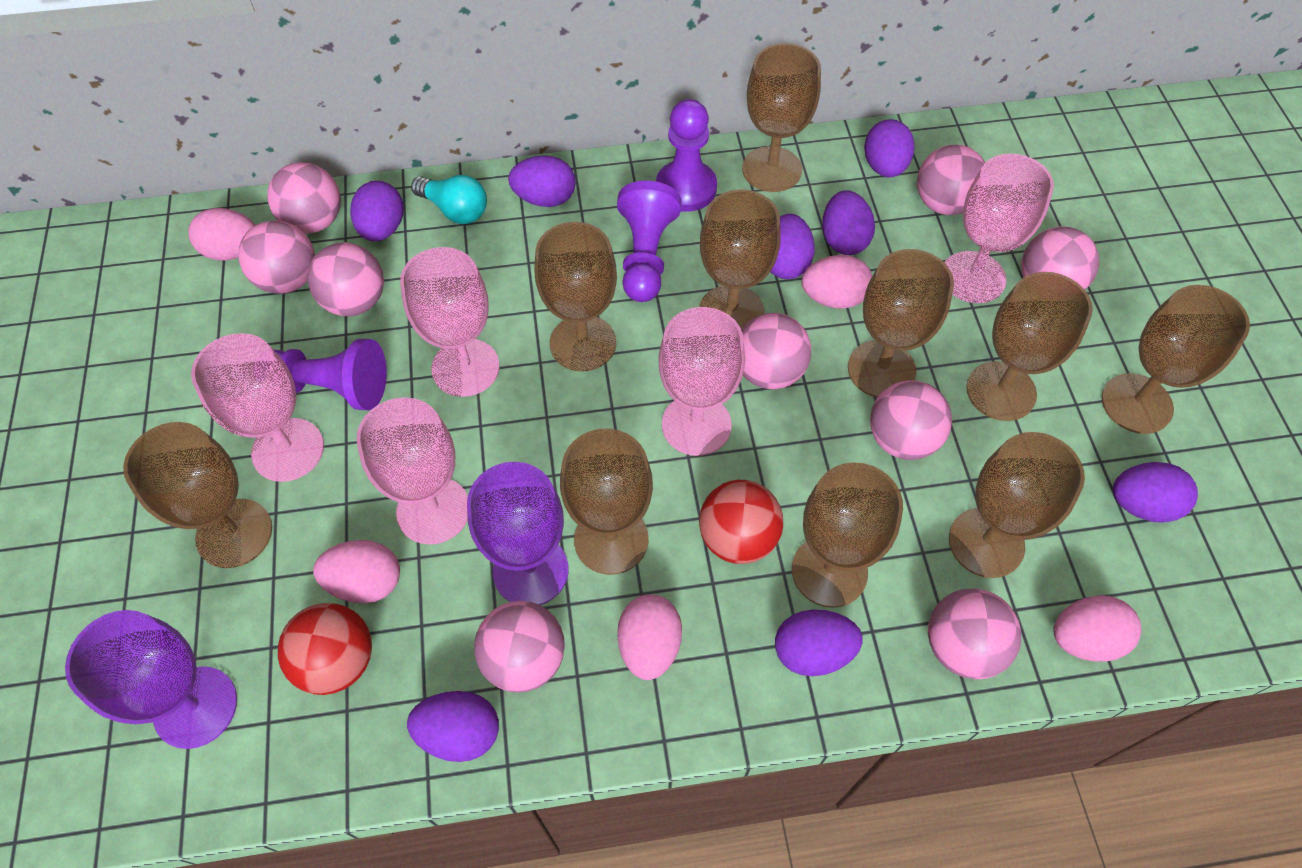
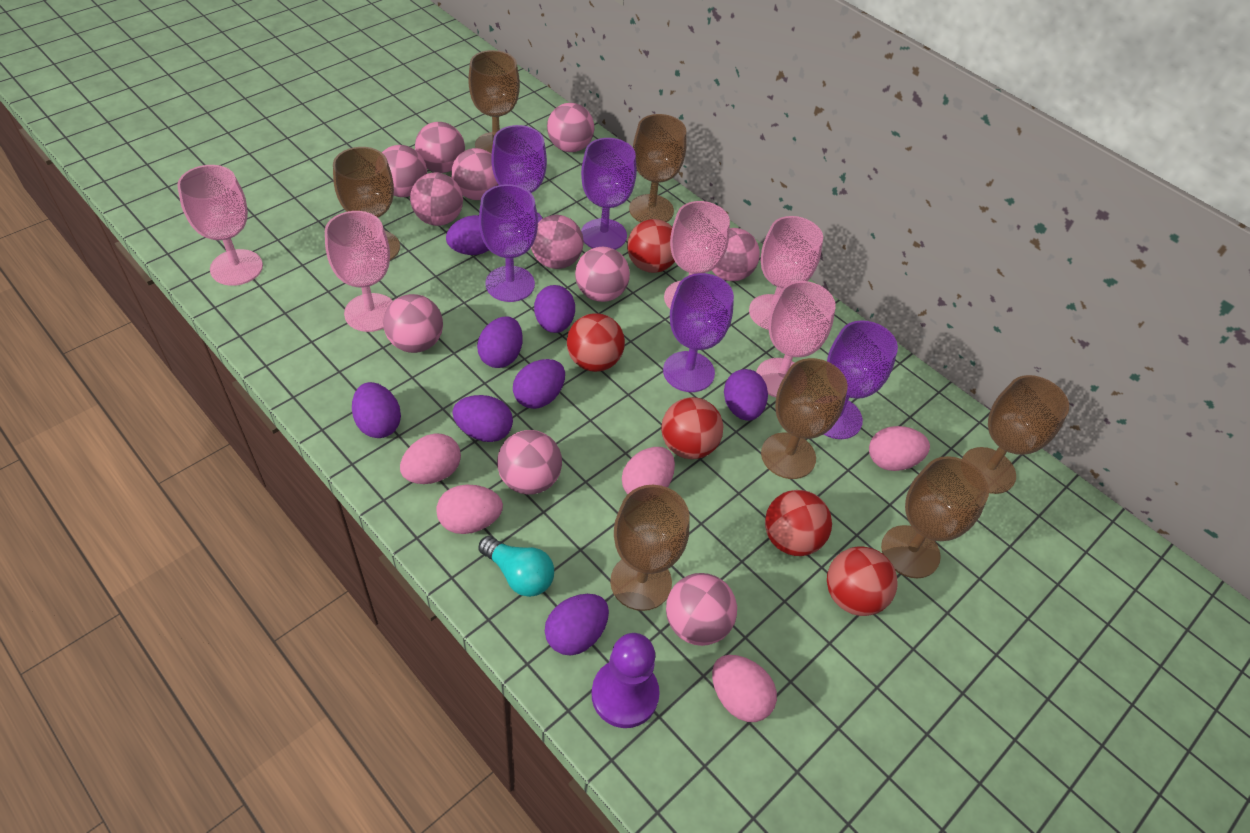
brown goblet: 10 -> 7
pink ball: 9 -> 11
purple goblet: 2 -> 5
purple pawn: 3 -> 1
red ball: 2 -> 5

